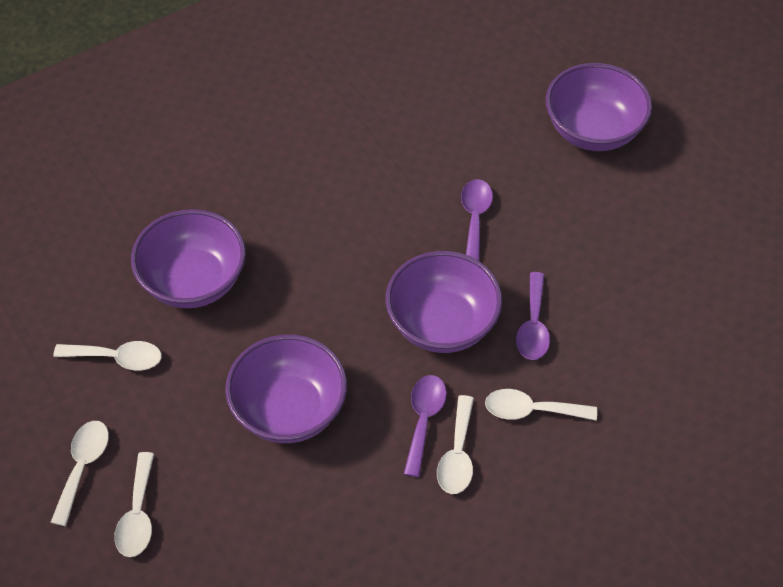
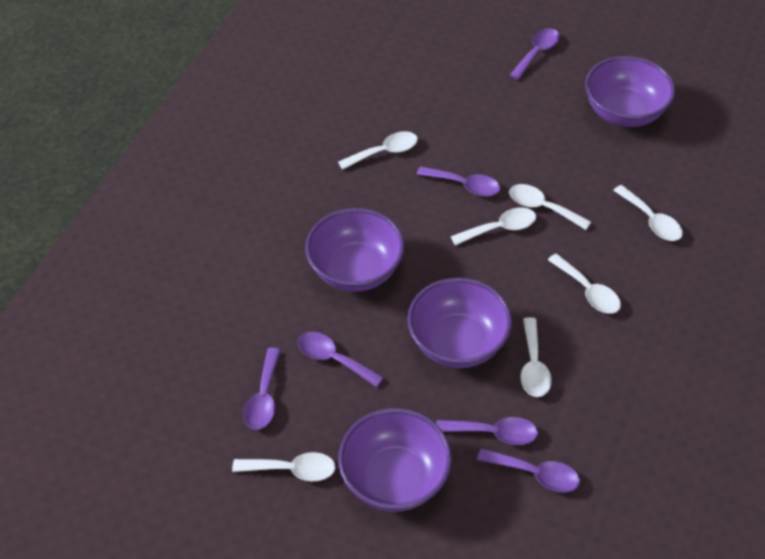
purple spoon: 3 -> 6
white spoon: 5 -> 7

